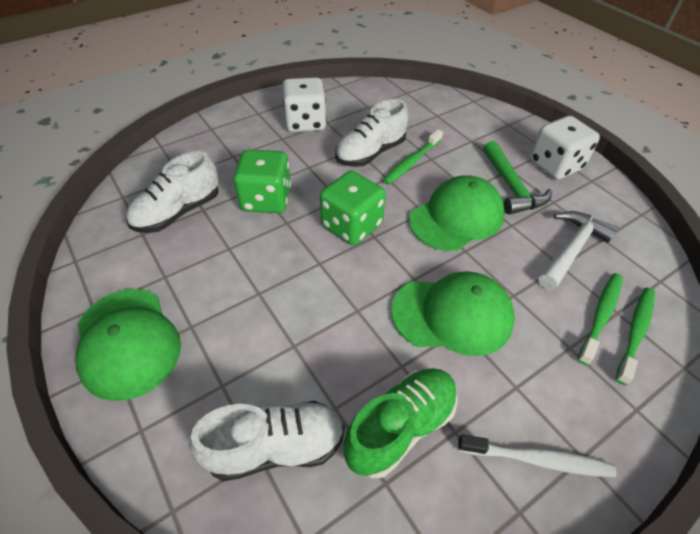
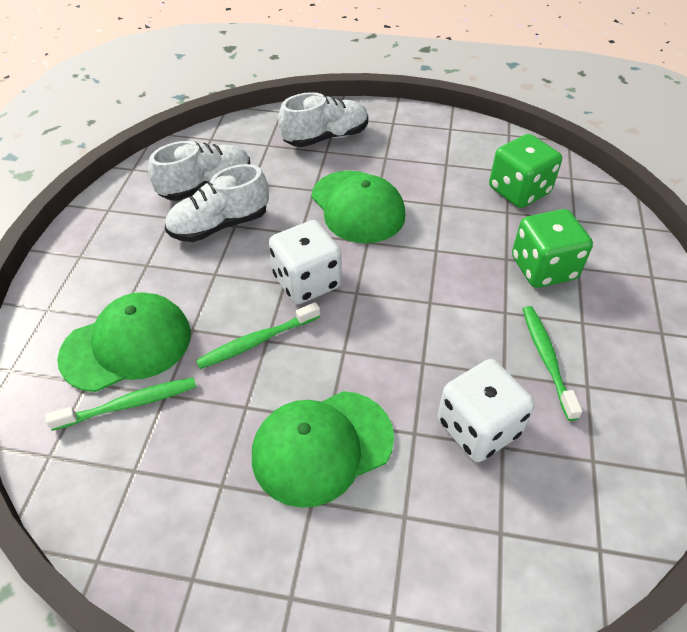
green hammer: 1 -> 0
green shoe: 1 -> 0
white hammer: 1 -> 0
white toothbrush: 1 -> 0

